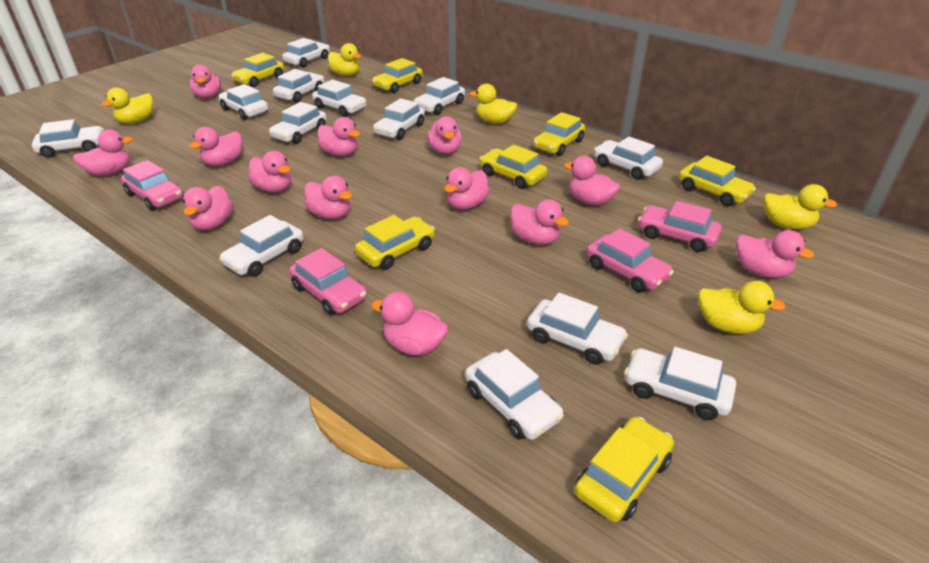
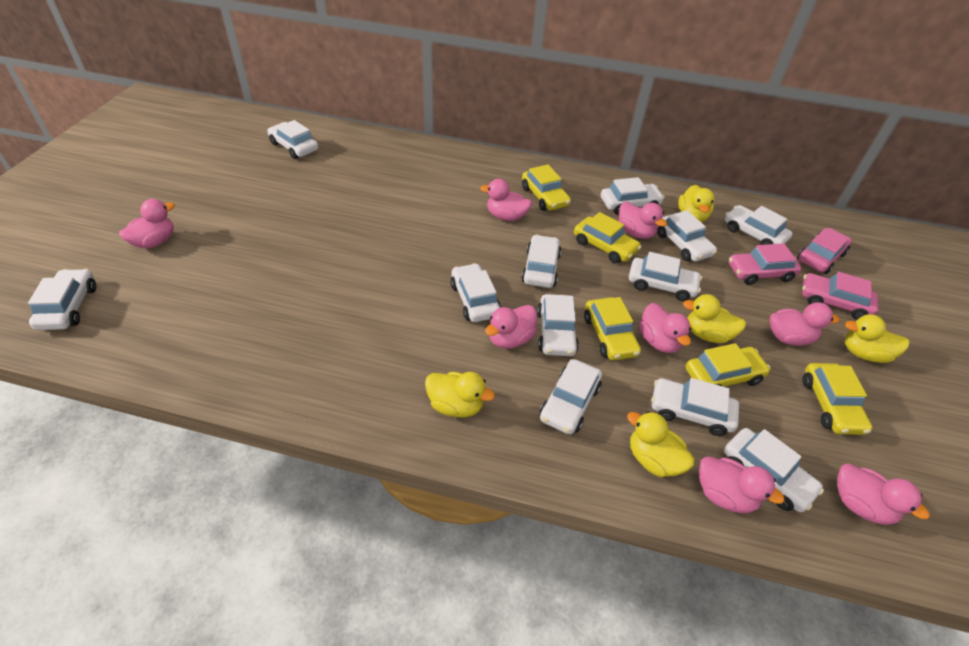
pink car: 4 -> 3
pink duck: 13 -> 8
white car: 13 -> 12
yellow car: 7 -> 5

